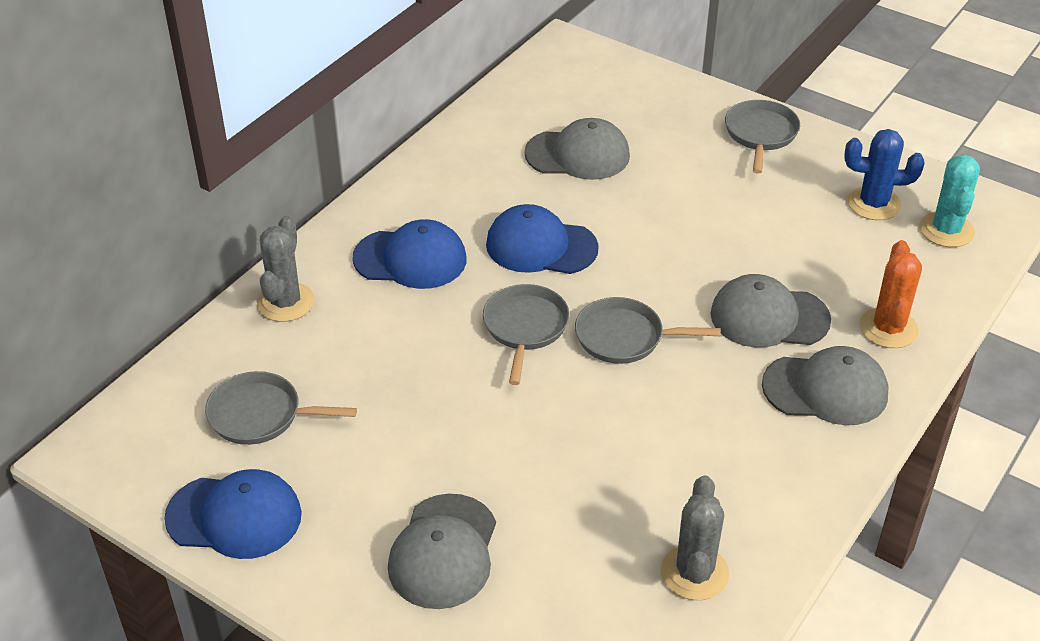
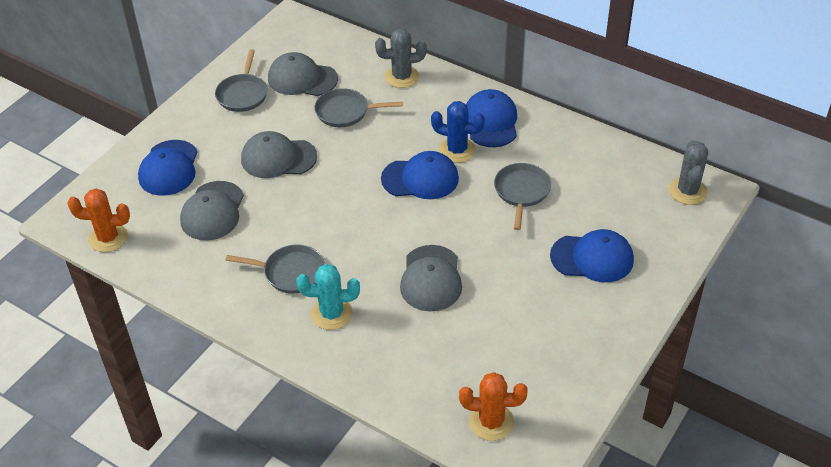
blue cap: 3 -> 4
orange cactus: 1 -> 2

